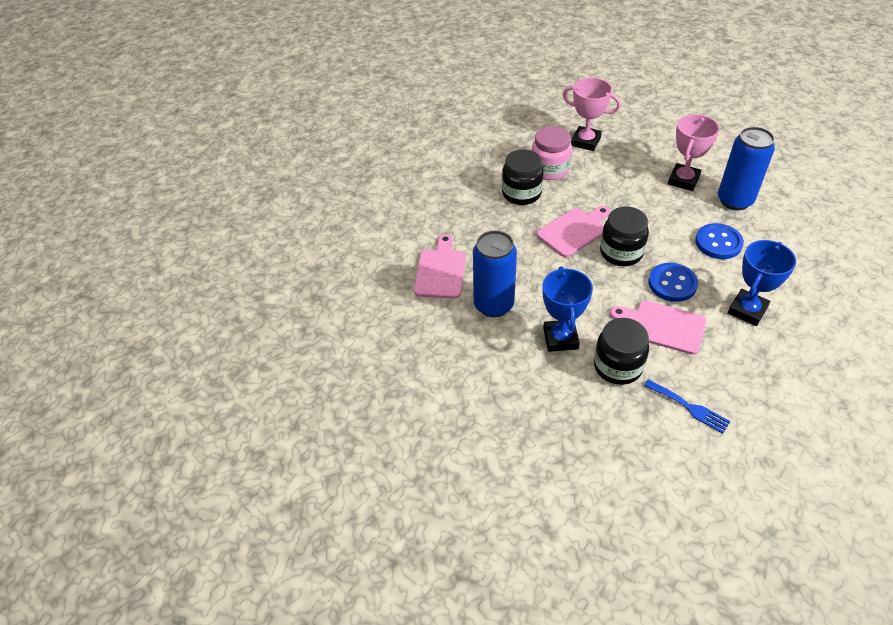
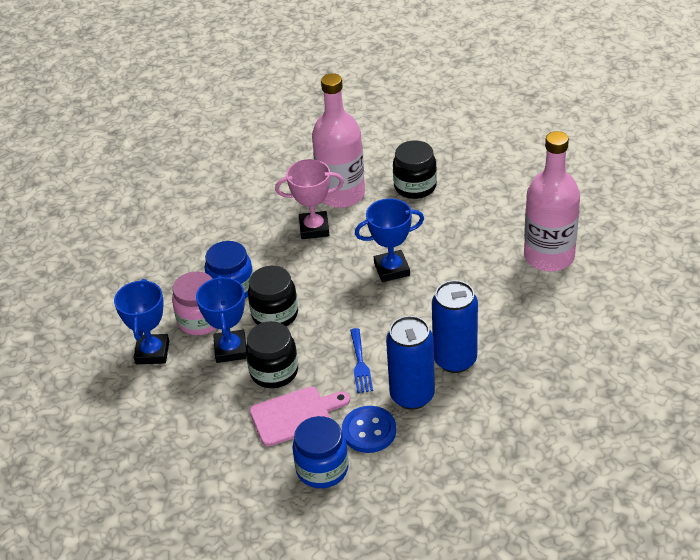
blue button: 2 -> 1
blue jar: 0 -> 2
blue trophy: 2 -> 3
pink bottle: 0 -> 2
pink cutting board: 3 -> 1
pink trophy: 2 -> 1

